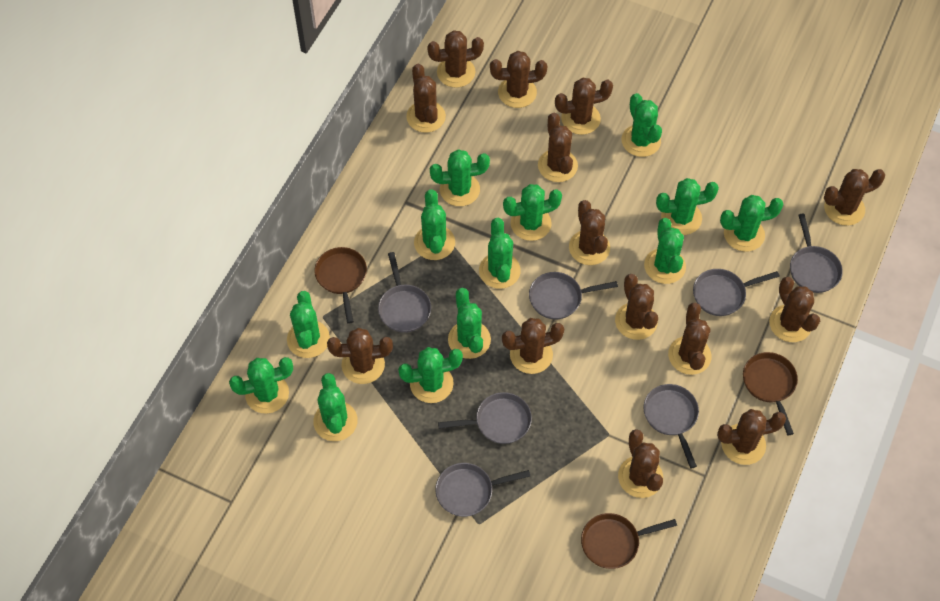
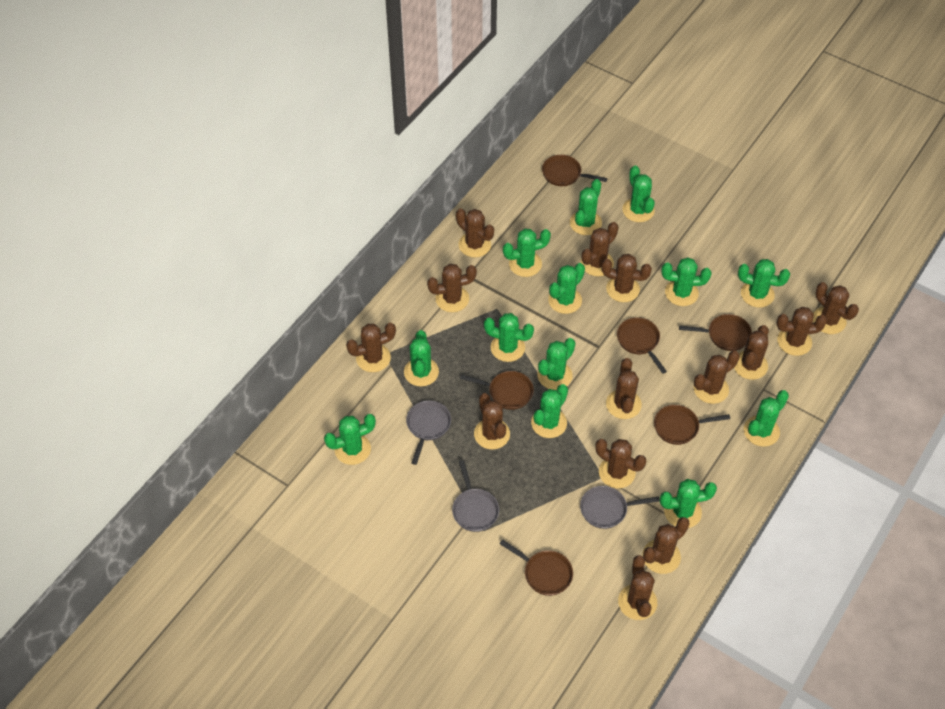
brown pan: 3 -> 6
grey pan: 7 -> 3

